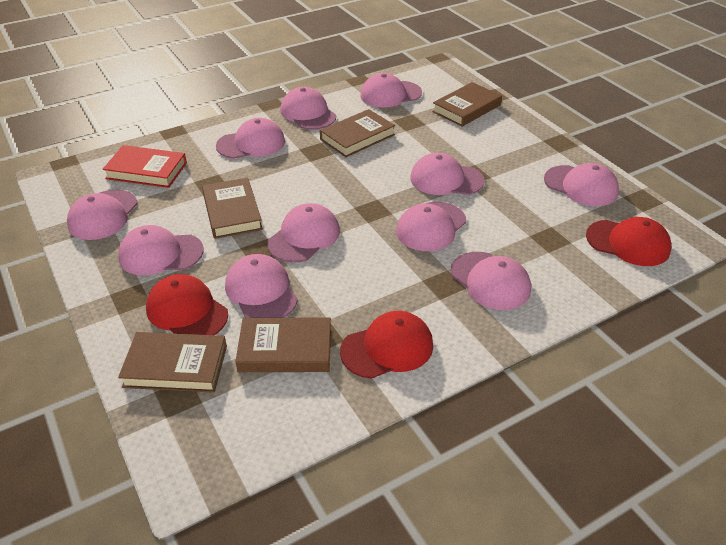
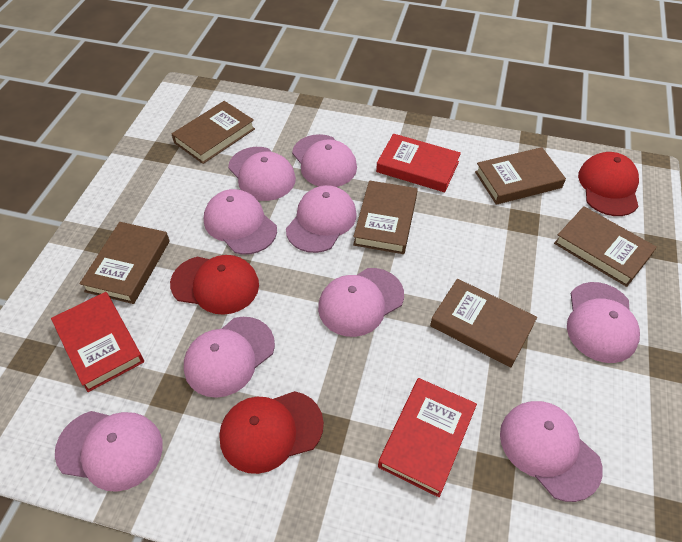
brown book: 5 -> 6
pink cap: 11 -> 9
red book: 1 -> 3

